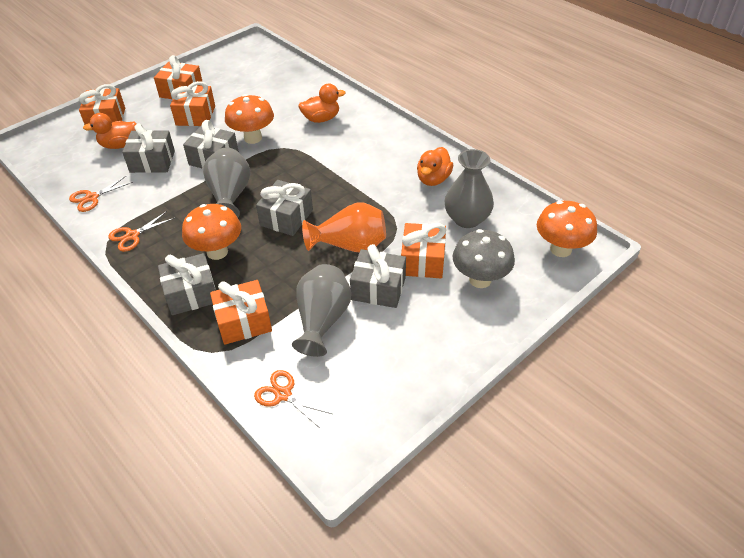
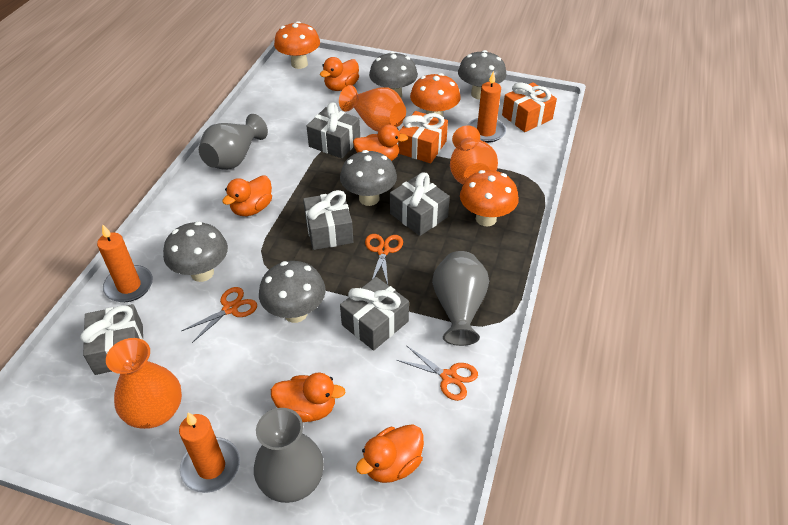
grey mushroom: 1 -> 5
orange candle: 0 -> 3
orange duck: 3 -> 5
orange gift: 5 -> 2
orange vase: 1 -> 3

